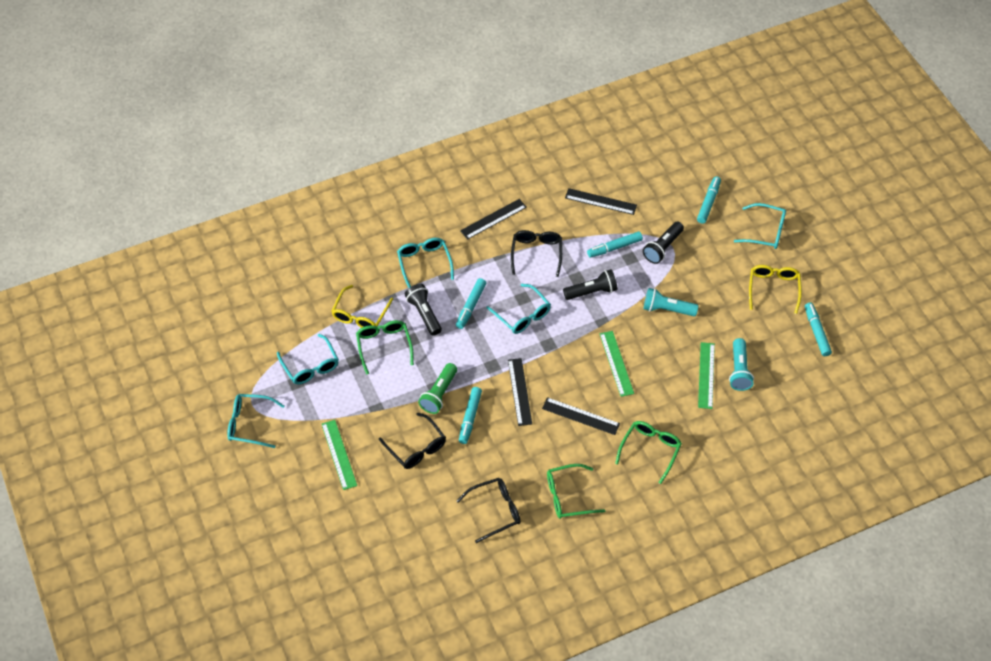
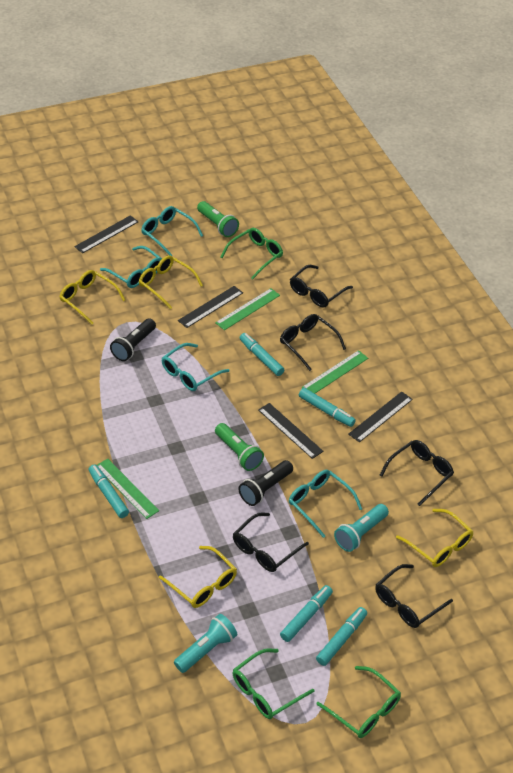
black flashlight: 3 -> 2
black glasses: 3 -> 5
green flashlight: 1 -> 2
turquoise glasses: 5 -> 4
yellow glasses: 2 -> 4

